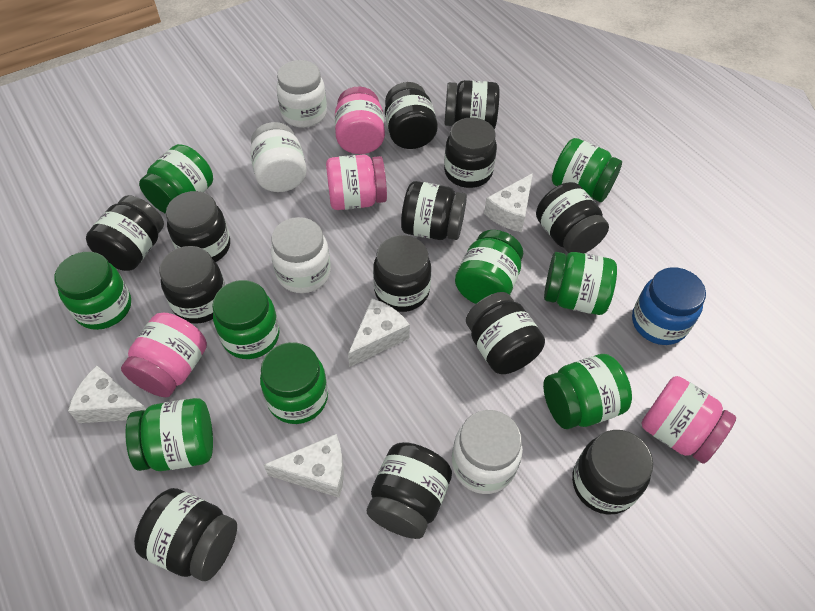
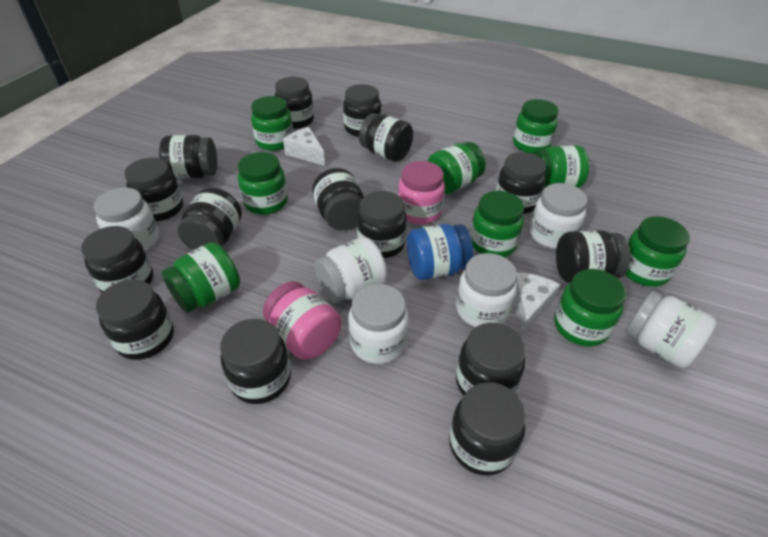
black jar: 13 -> 15
pink jar: 4 -> 2
white cheese: 4 -> 2
white jar: 4 -> 6

